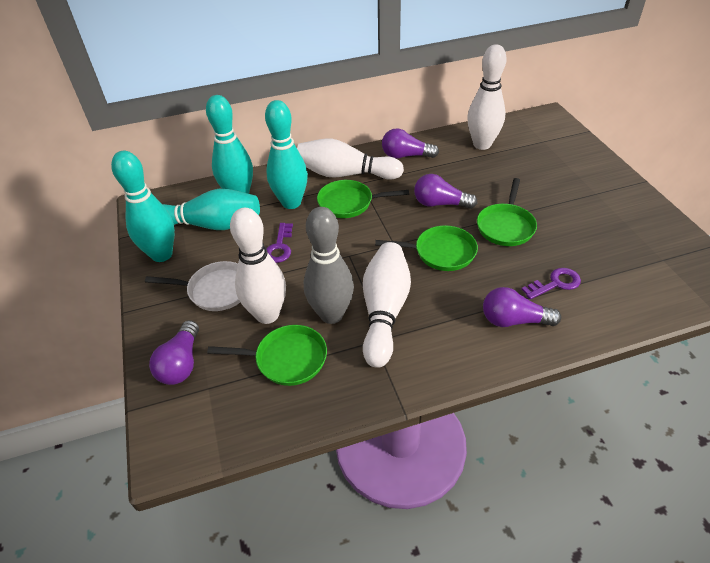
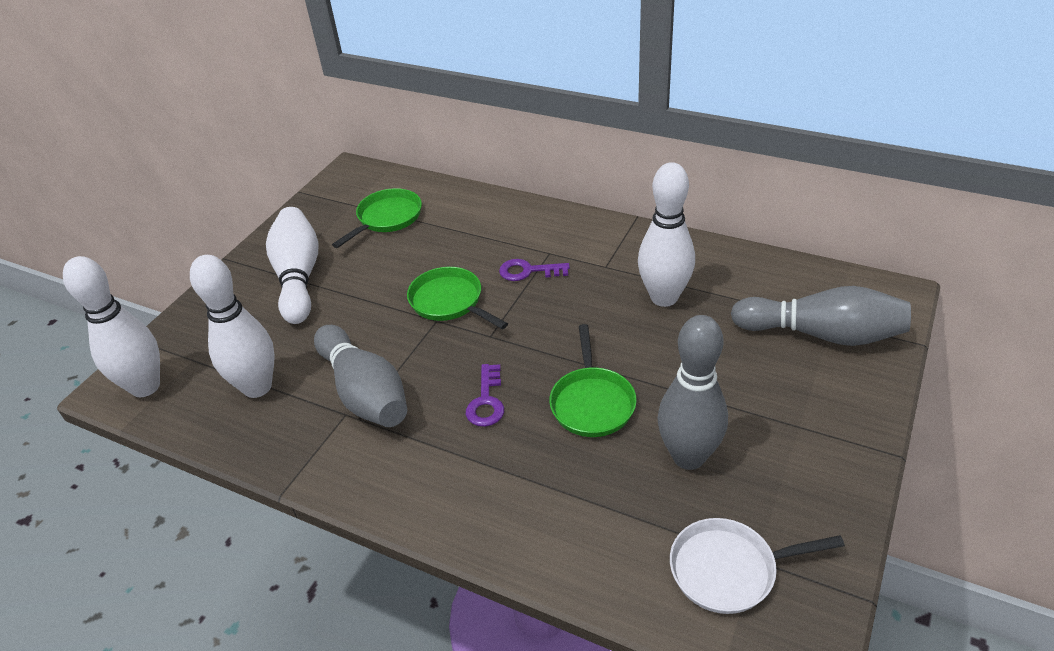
green pan: 4 -> 3
grey bowling pin: 1 -> 3
purple light bulb: 4 -> 0
turquoise bowling pin: 4 -> 0

